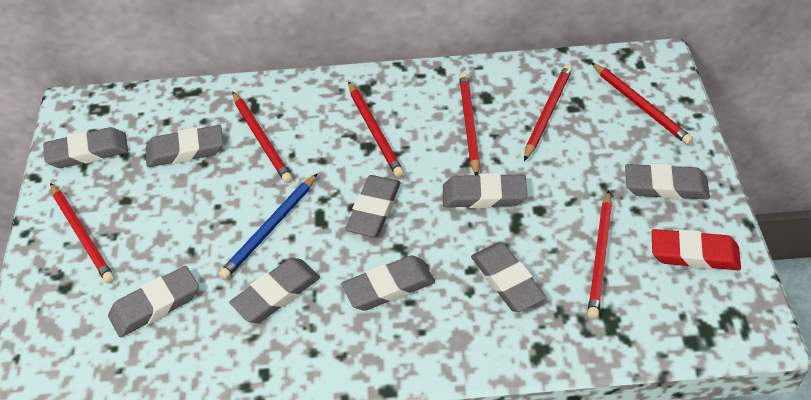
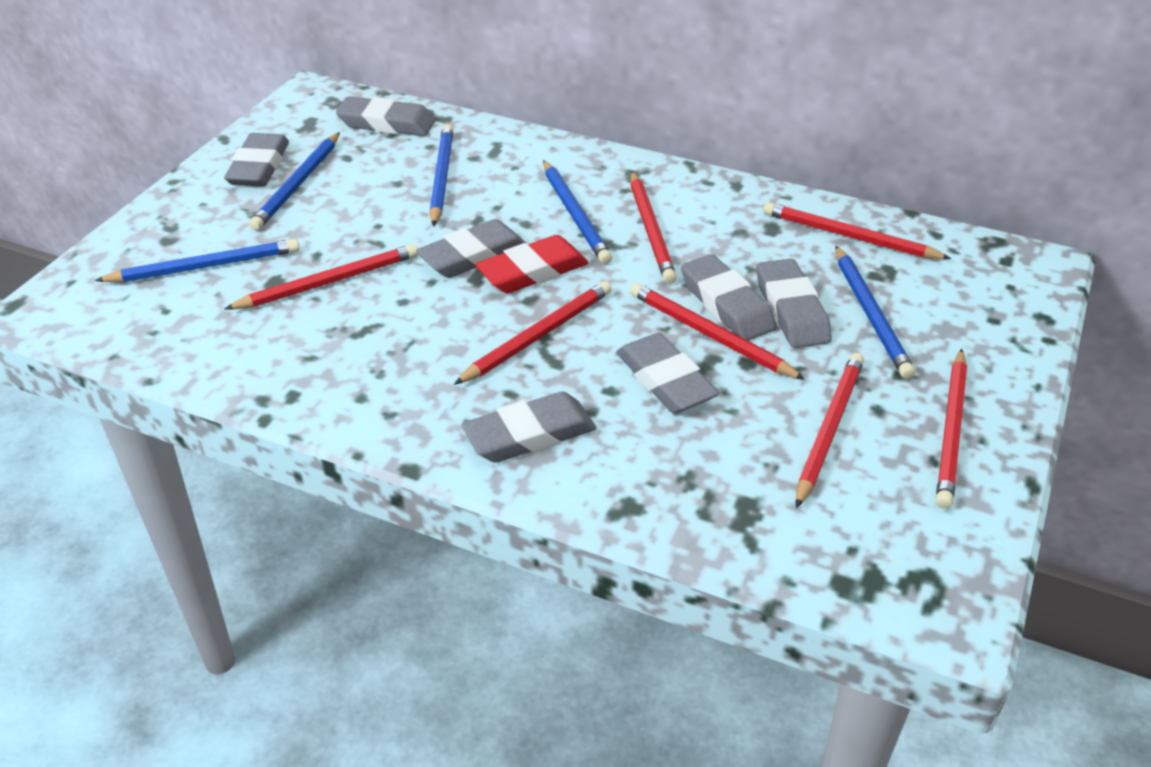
blue pencil: 1 -> 5
grey eraser: 9 -> 7

